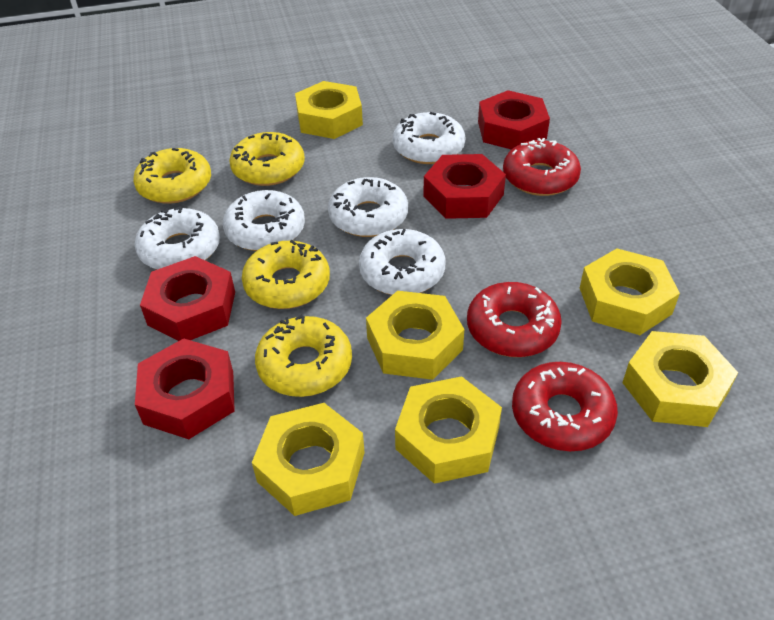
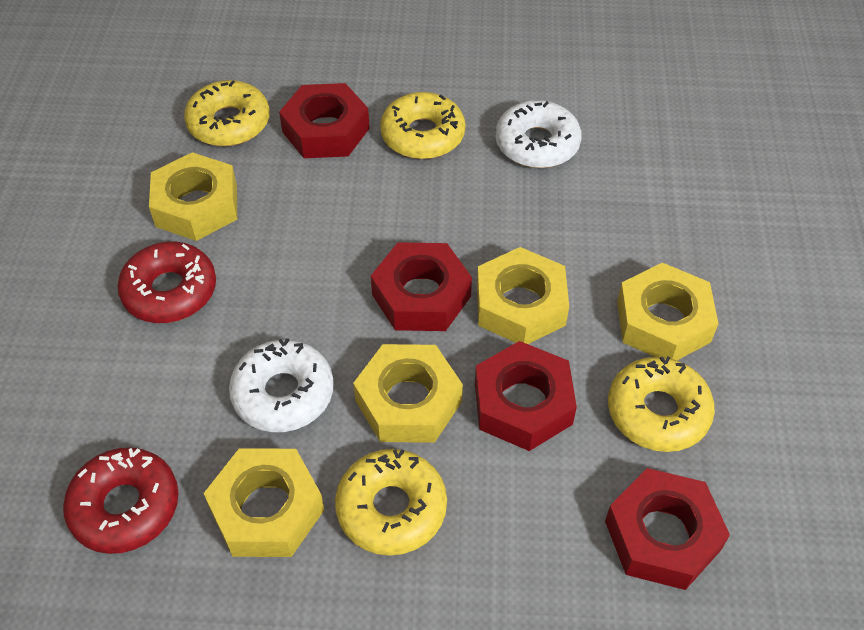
red donut: 3 -> 2
white donut: 5 -> 2
yellow nut: 6 -> 5

